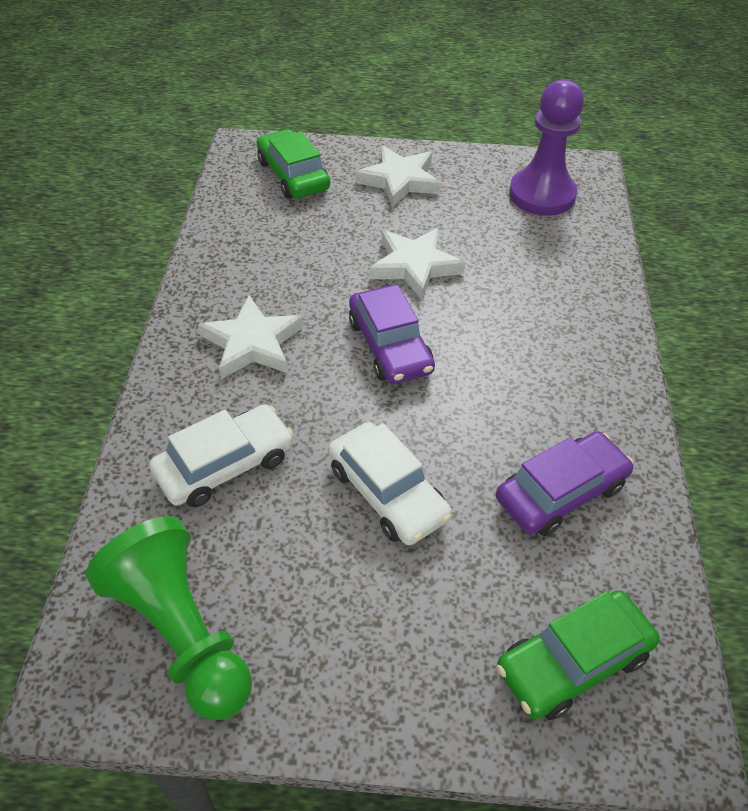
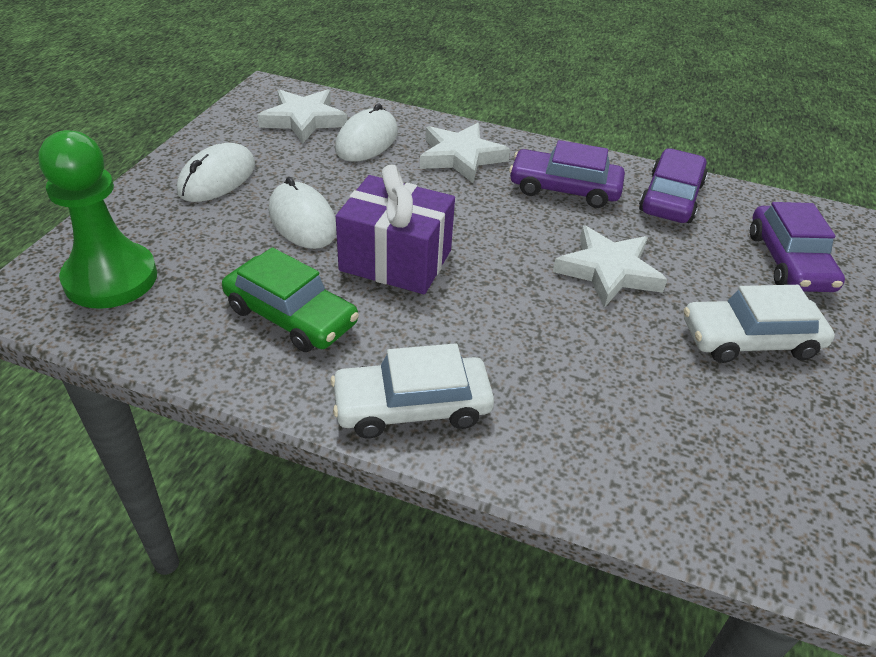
green car: 2 -> 1
purple car: 2 -> 3
purple gift: 0 -> 1
purple pawn: 1 -> 0
white mouse: 0 -> 3

